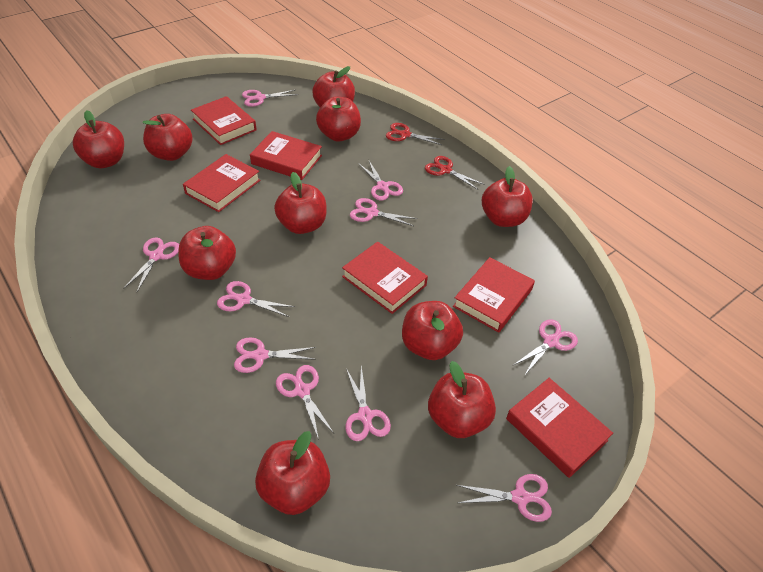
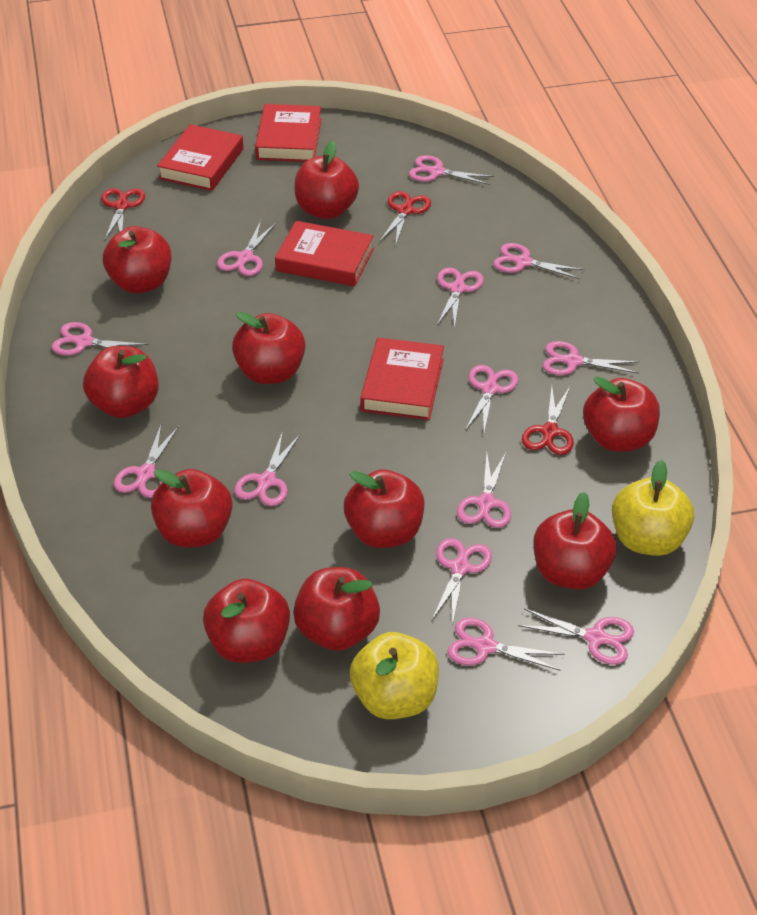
pink scissors: 10 -> 13
red book: 6 -> 4
red scissors: 2 -> 3
yellow apple: 0 -> 2

